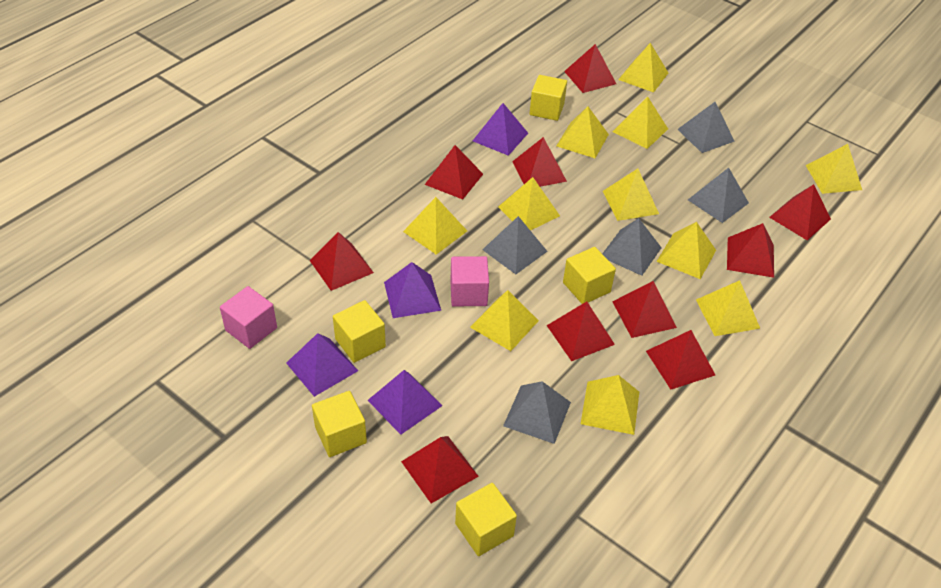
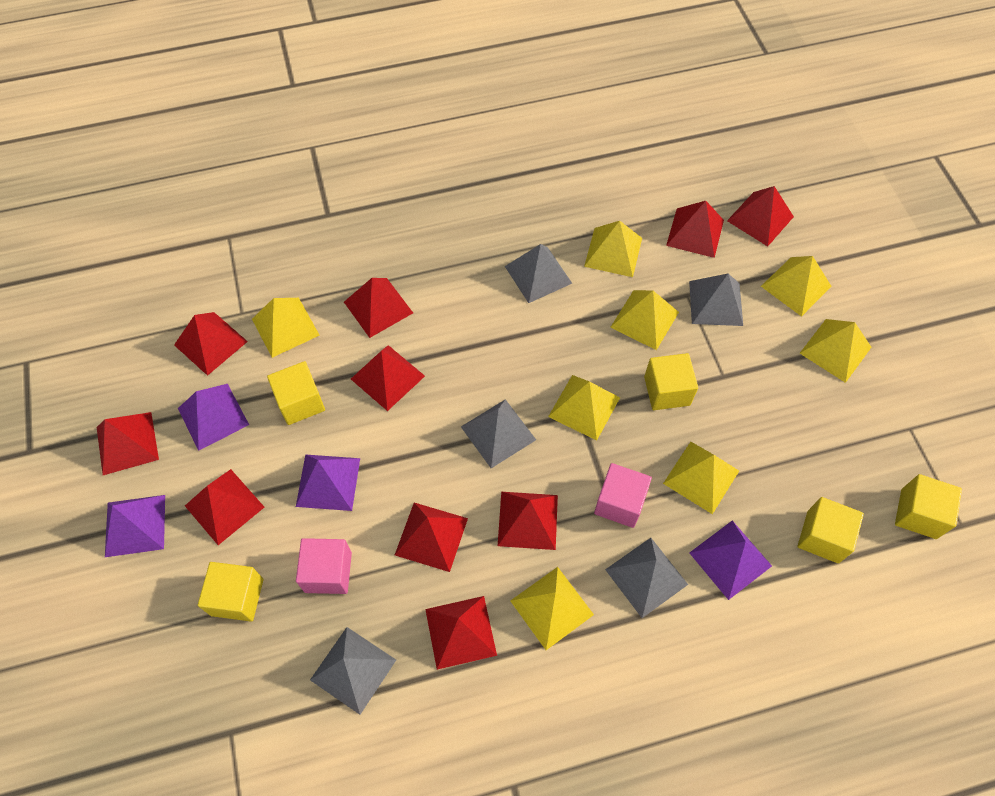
yellow pyramid: 11 -> 8

